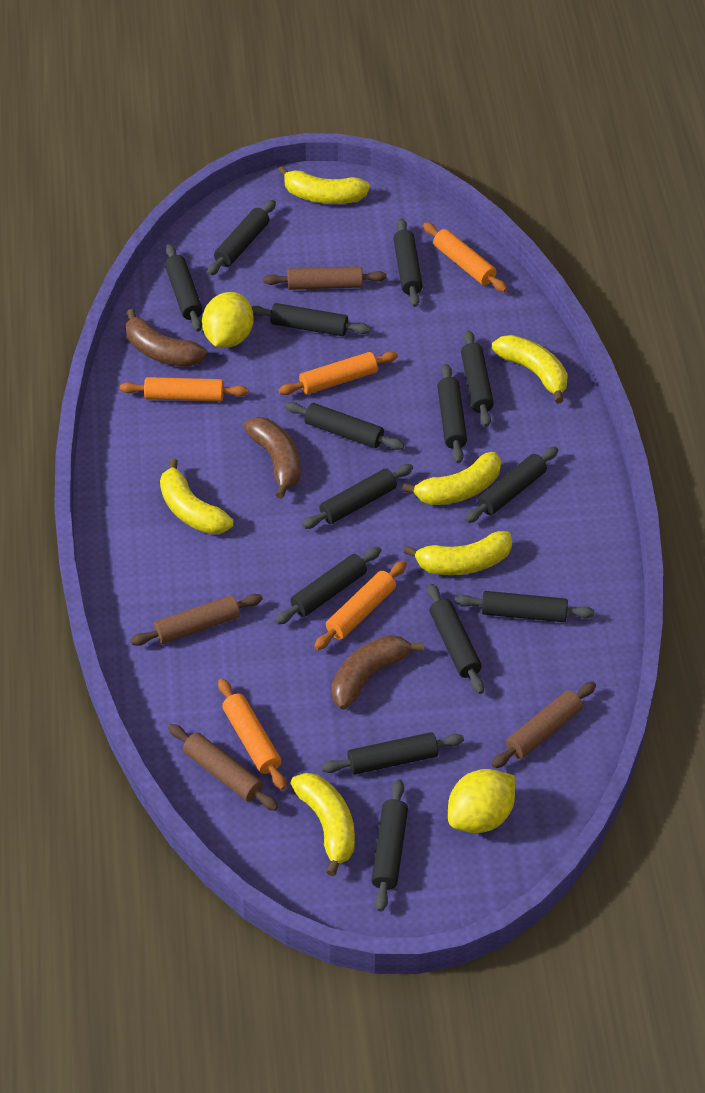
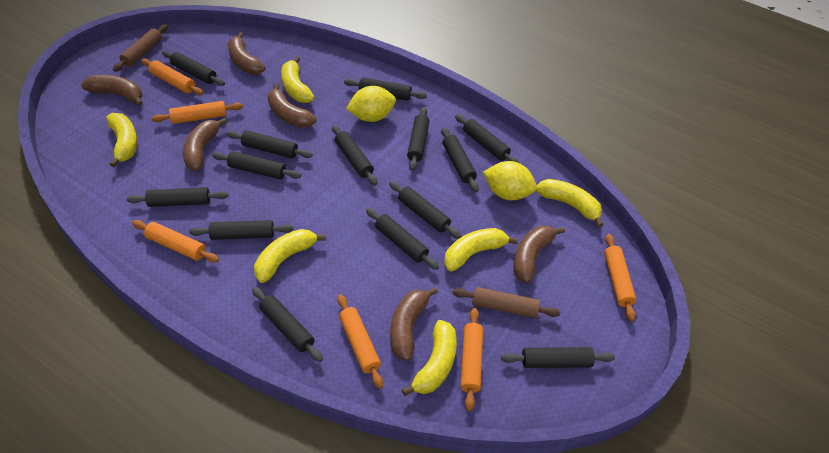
brown banana: 3 -> 6
brown rolling pin: 4 -> 2
orange rolling pin: 5 -> 6

